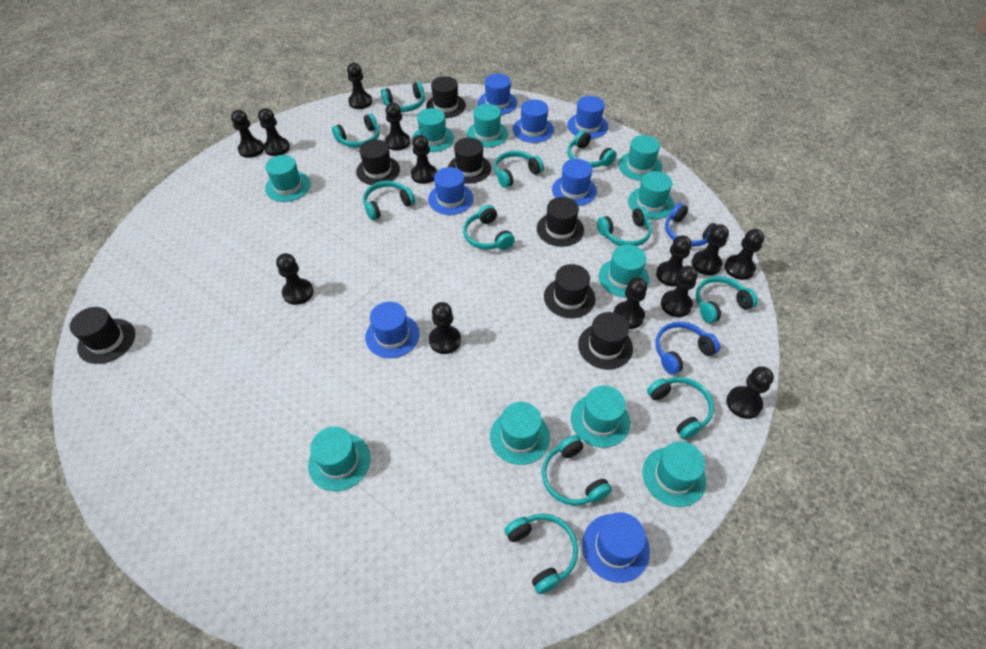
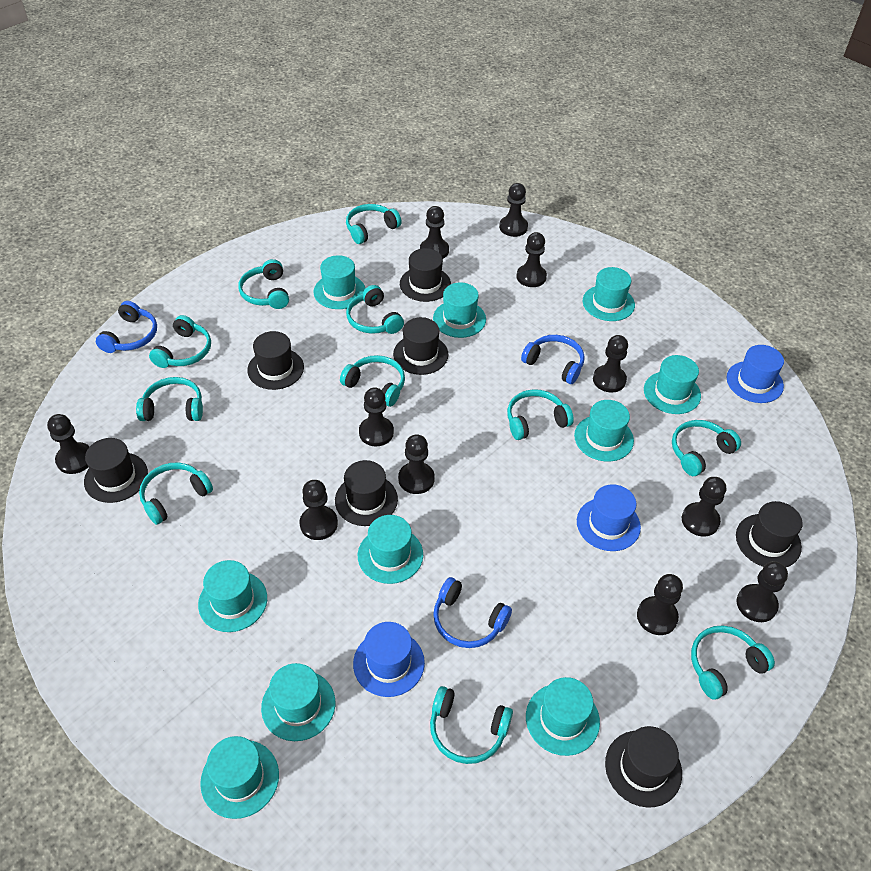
black pawn: 13 -> 11
blue hat: 7 -> 3
blue headphones: 2 -> 3

